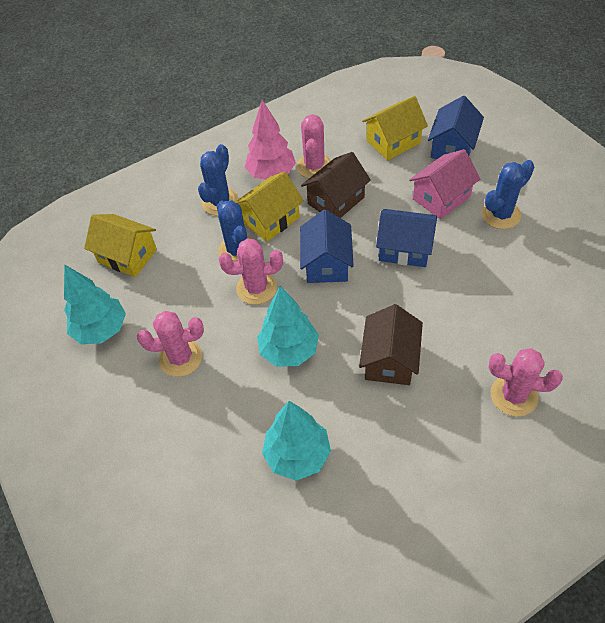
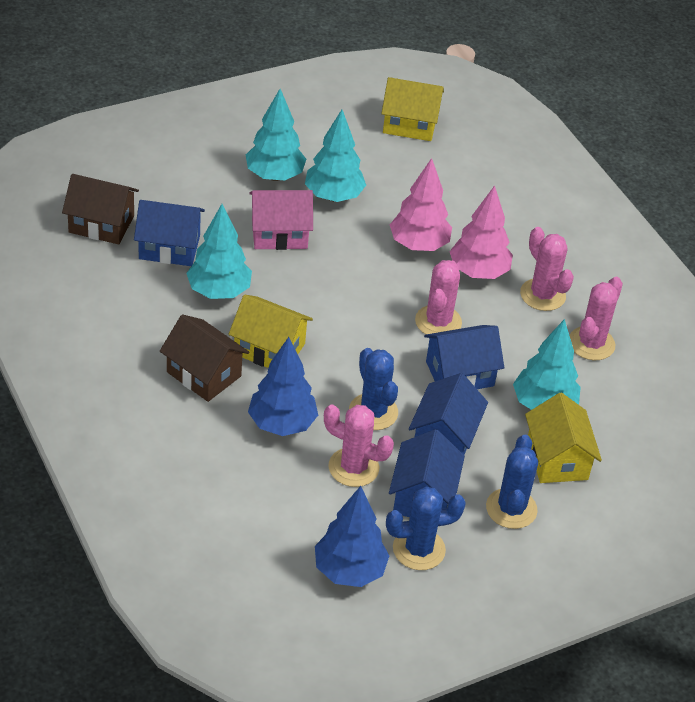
blue house: 3 -> 4
blue tree: 0 -> 2
pink tree: 1 -> 2
turquoise tree: 3 -> 4

